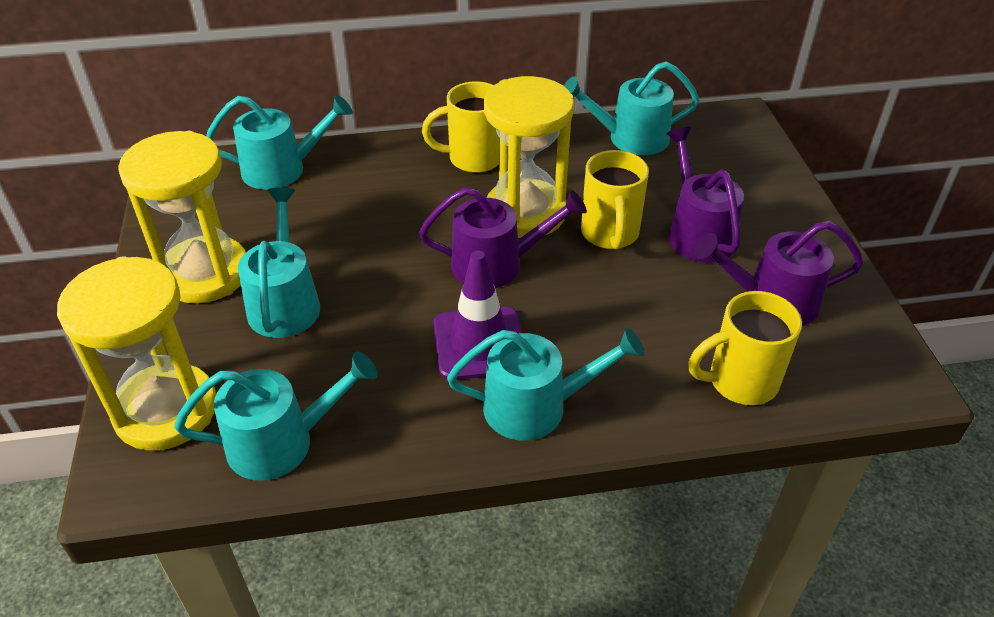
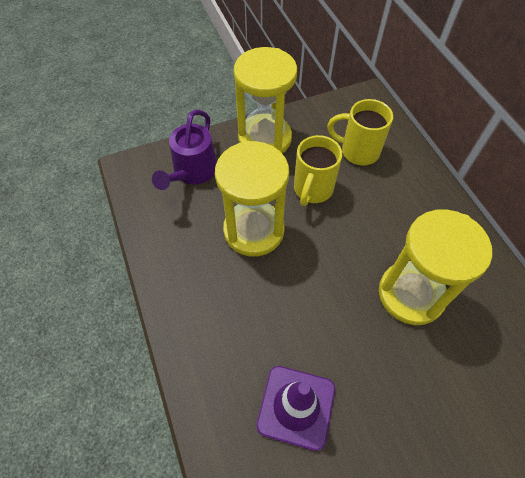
purple watering can: 3 -> 1
turquoise watering can: 5 -> 0
yellow mug: 3 -> 2

